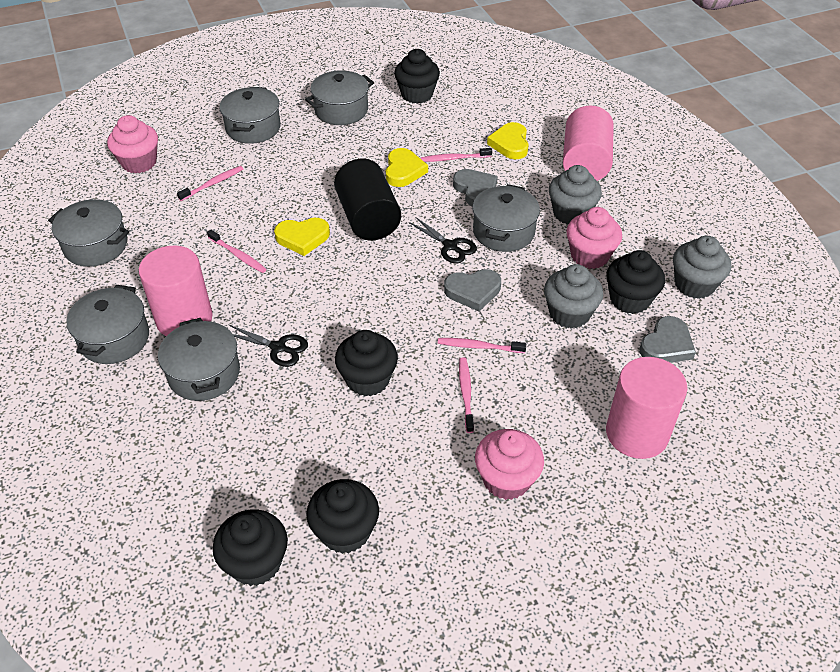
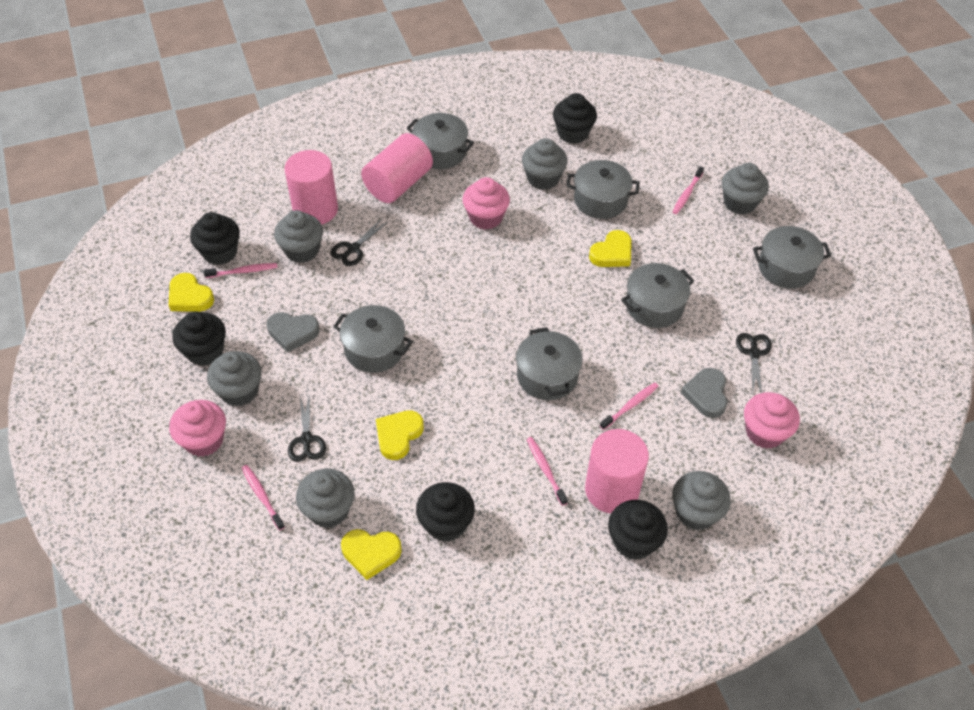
black cylinder: 1 -> 0
black scissors: 2 -> 3
grey cupcake: 3 -> 6
grey heart: 3 -> 2
yellow heart: 3 -> 4

